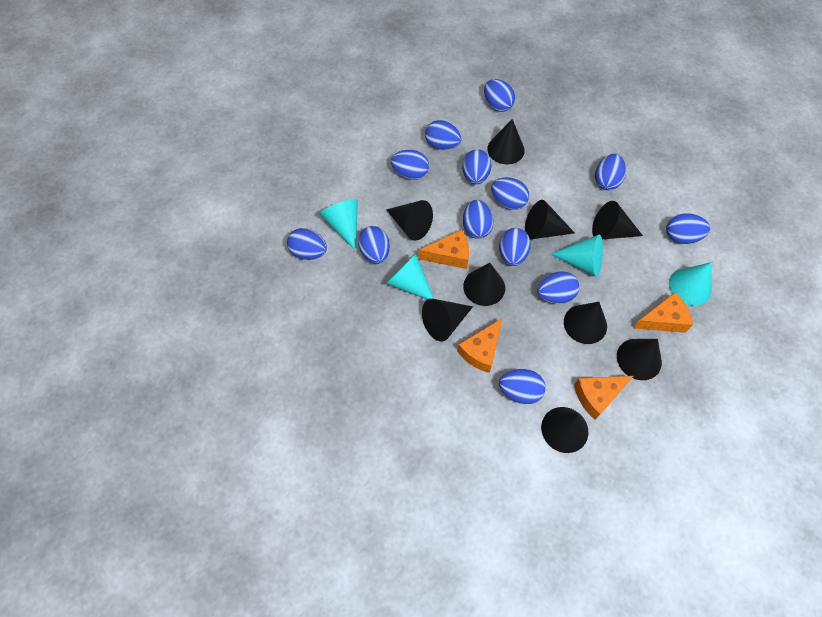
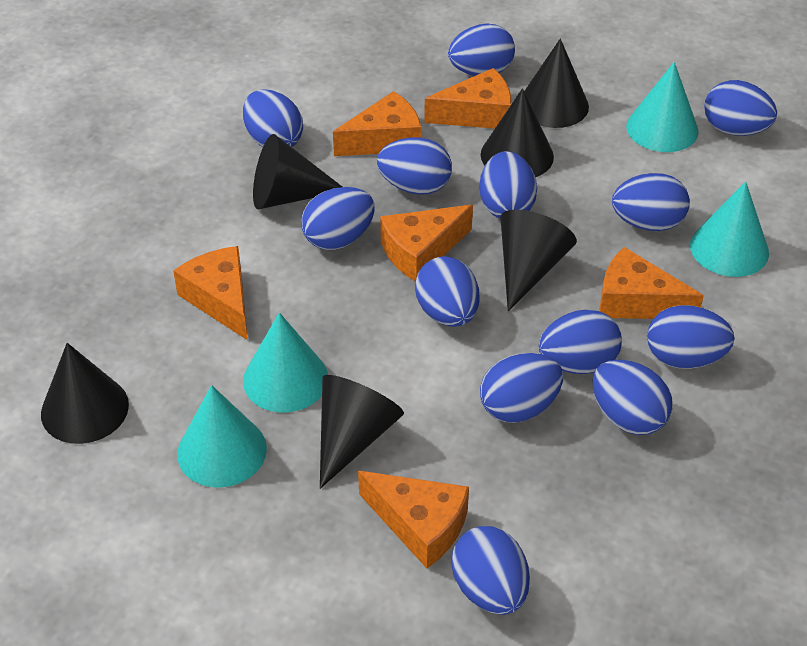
black cone: 9 -> 6
orange cheese: 4 -> 6

